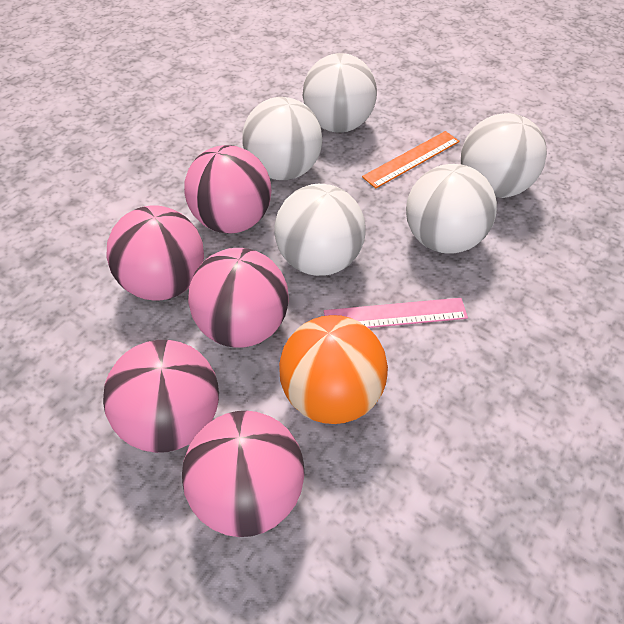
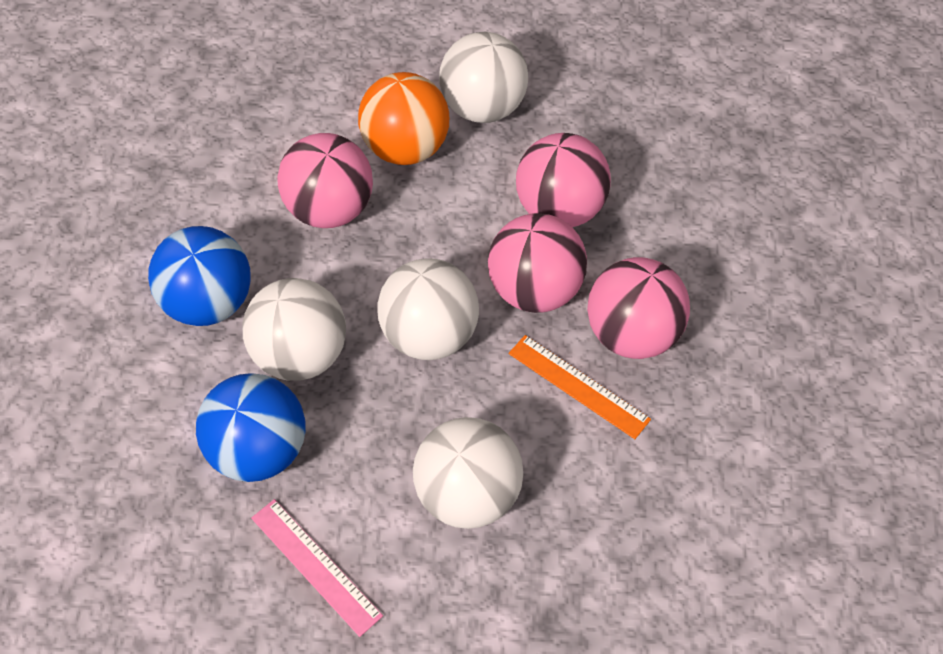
blue ball: 0 -> 2
pink ball: 5 -> 4
white ball: 5 -> 4

